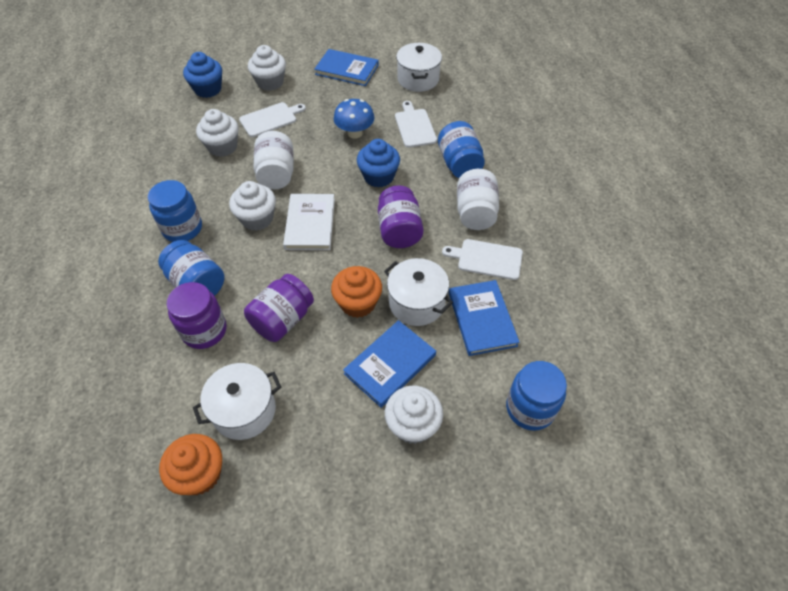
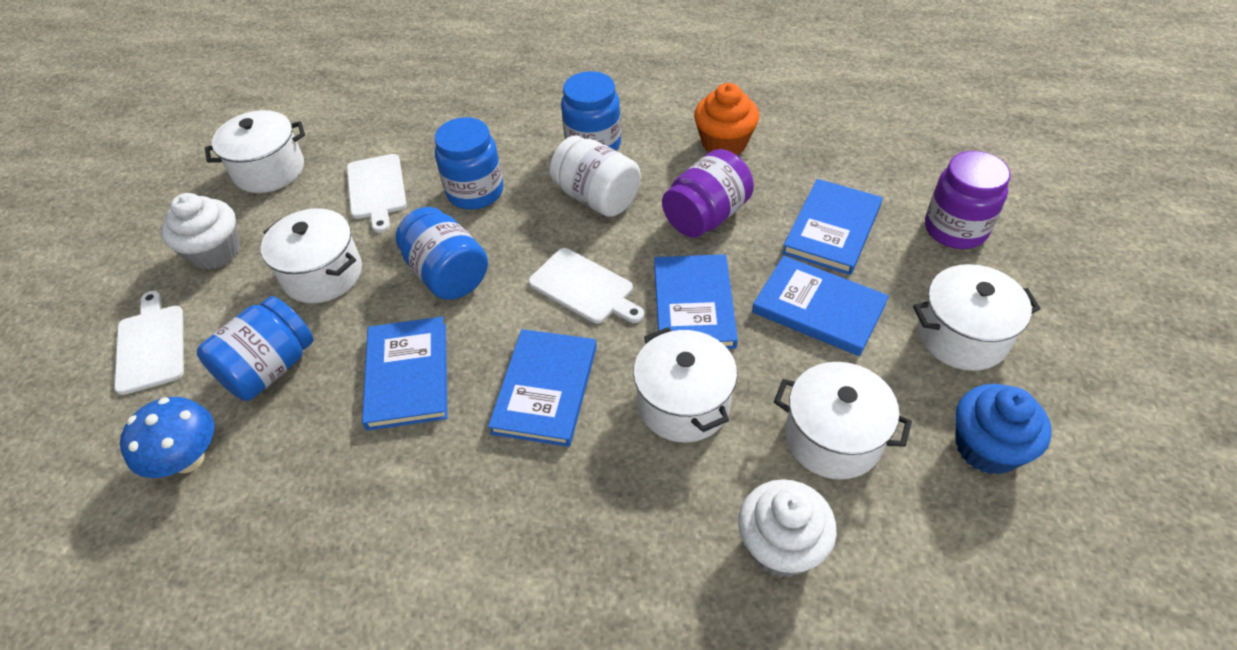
blue book: 3 -> 5
blue cupcake: 2 -> 1
orange cupcake: 2 -> 1
purple jar: 3 -> 2
white book: 1 -> 0
white cupcake: 4 -> 2
white jar: 2 -> 1
white pot: 3 -> 5

